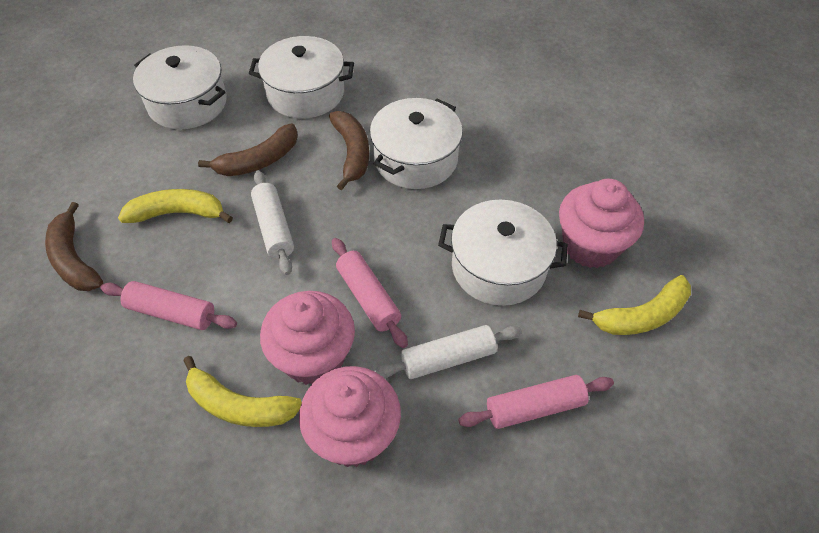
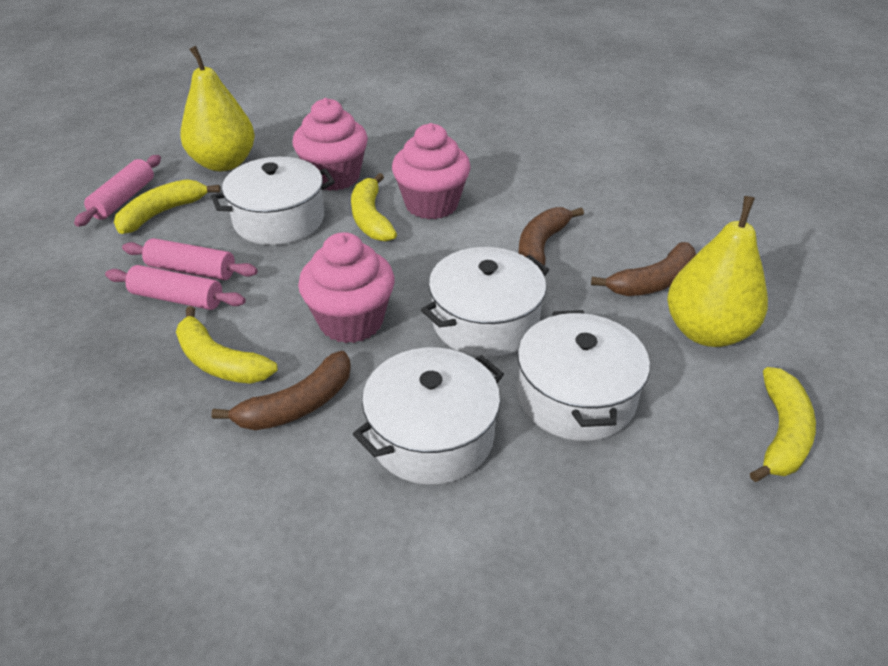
white rolling pin: 2 -> 0
yellow banana: 3 -> 4
yellow pear: 0 -> 2

